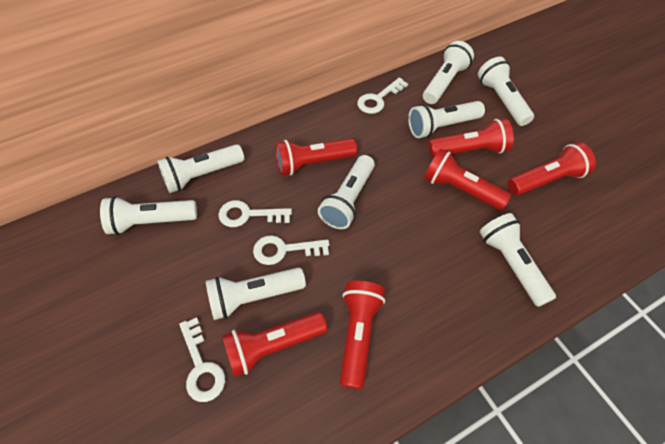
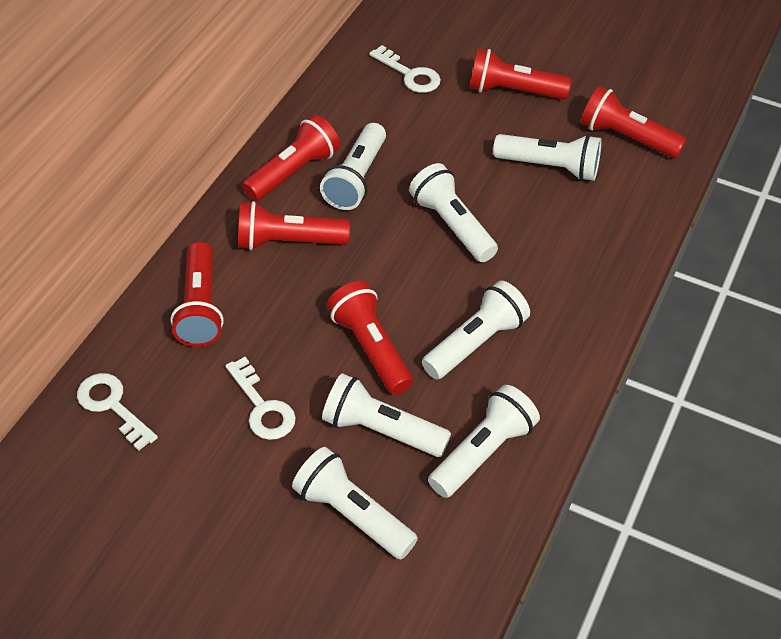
white flashlight: 8 -> 7
white key: 4 -> 3

